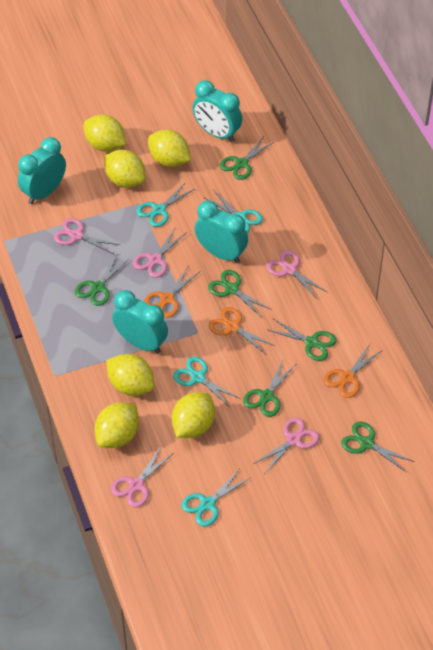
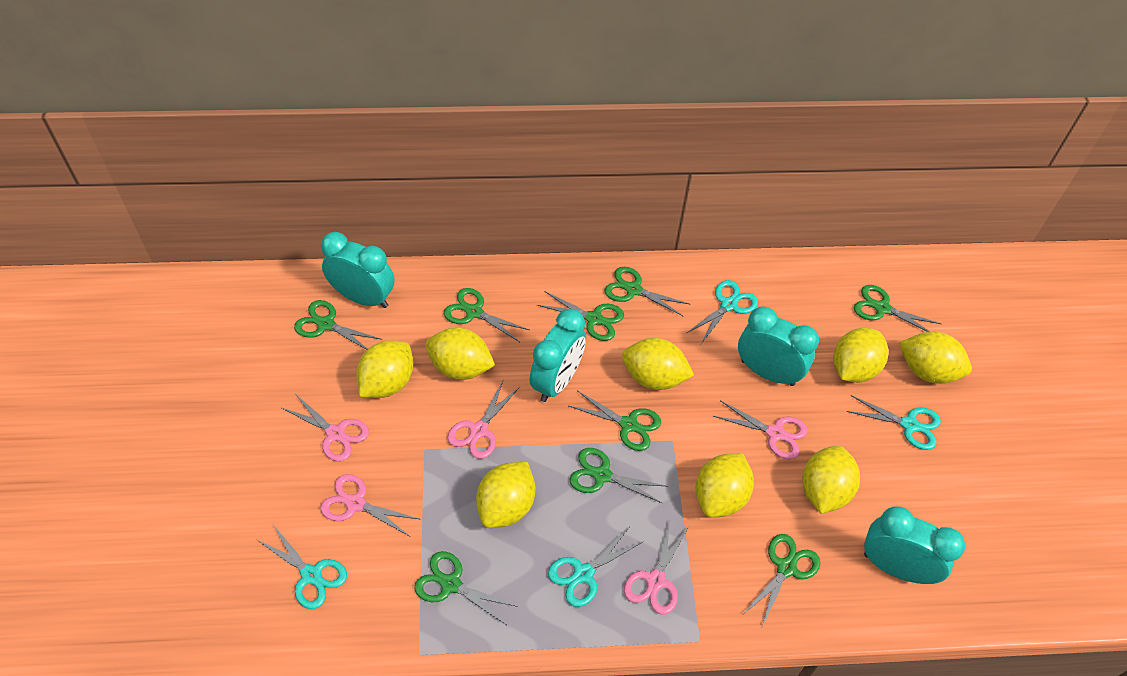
green scissors: 6 -> 9
orange scissors: 3 -> 0
yellow lemon: 6 -> 8

